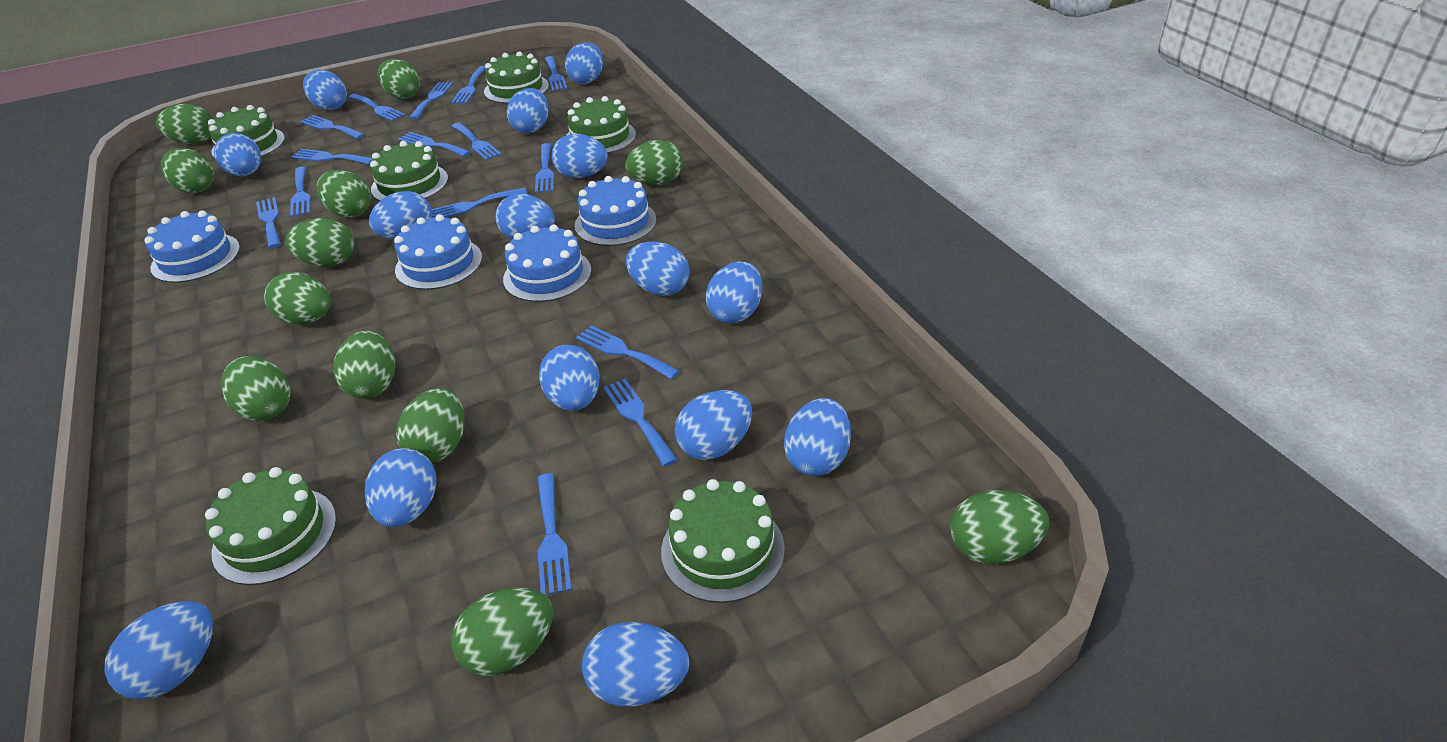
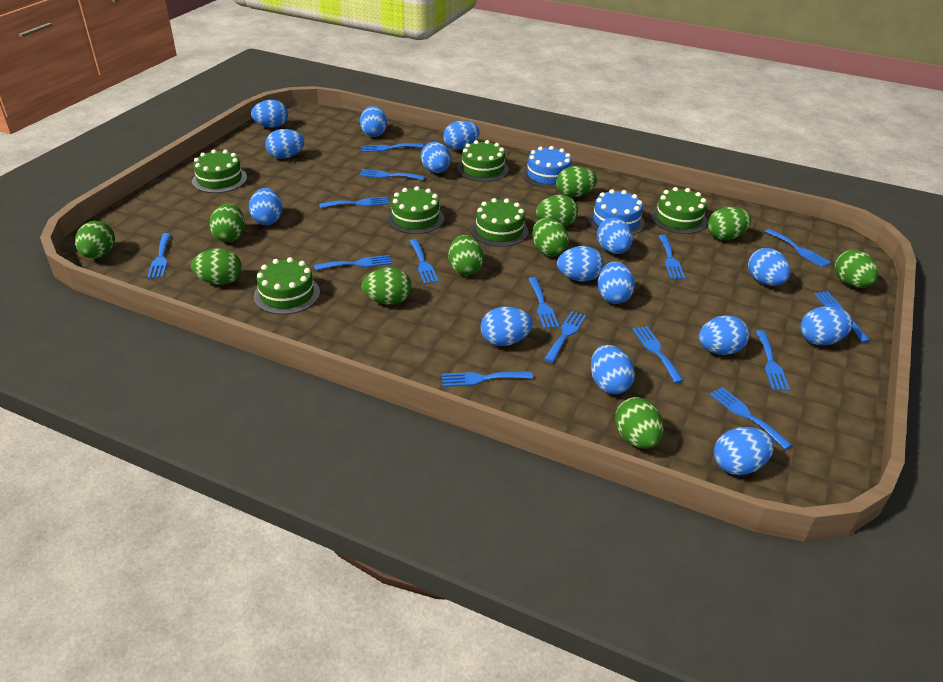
blue cake: 4 -> 2
green egg: 12 -> 11

